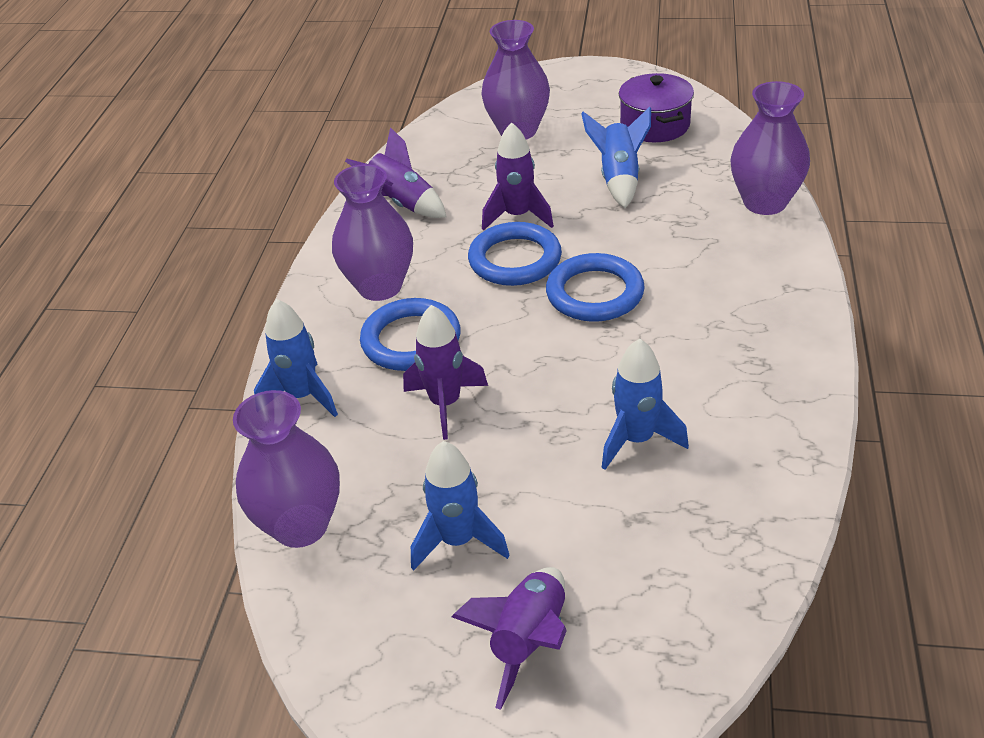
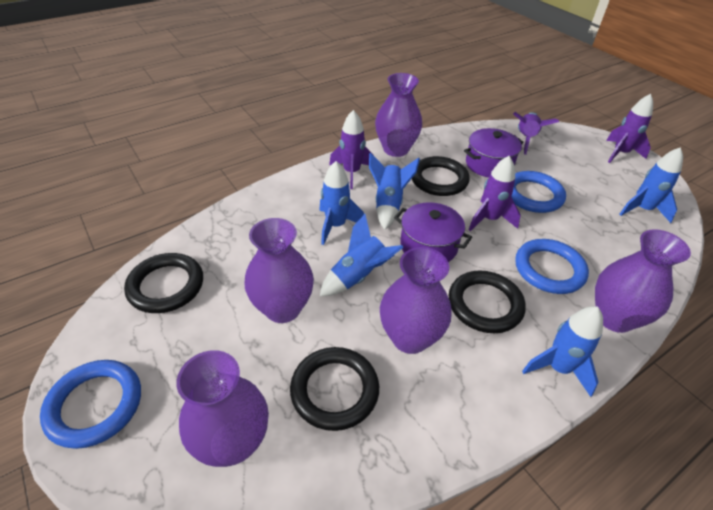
black ring: 0 -> 4
blue rocket: 4 -> 5
purple pot: 1 -> 2
purple vase: 4 -> 5

